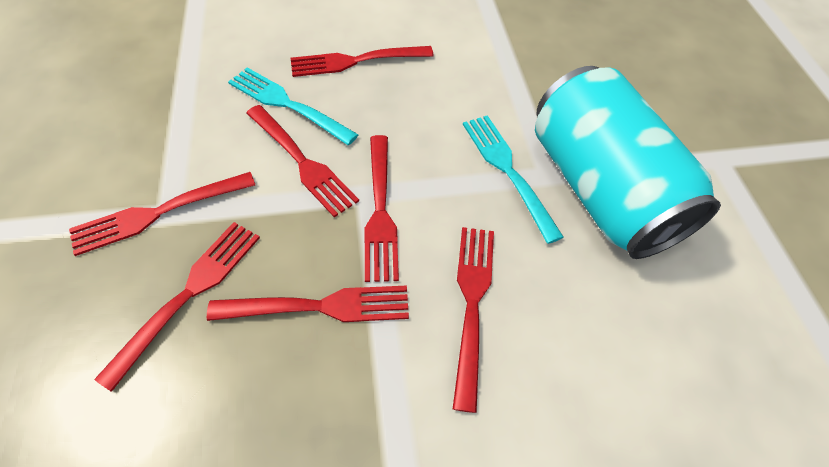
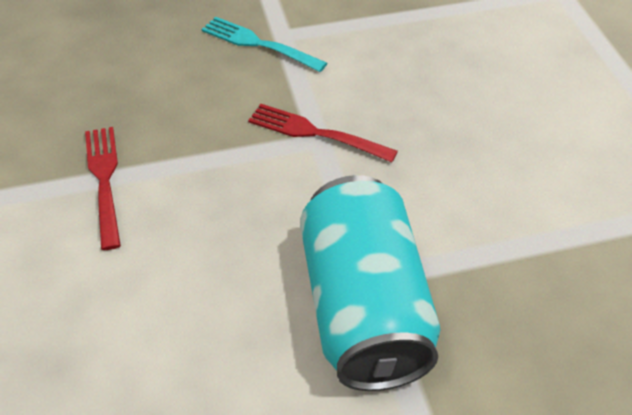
red fork: 7 -> 2
turquoise fork: 2 -> 1

